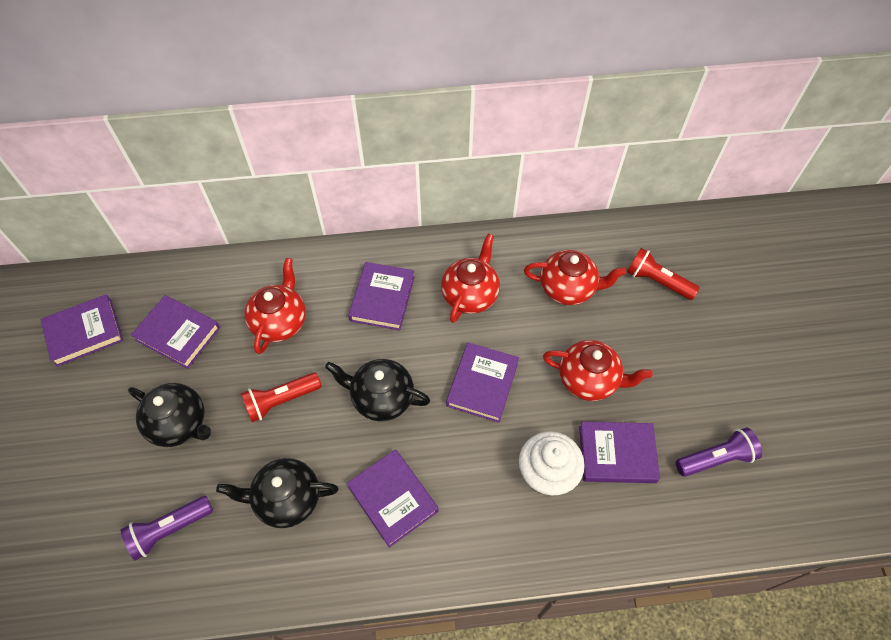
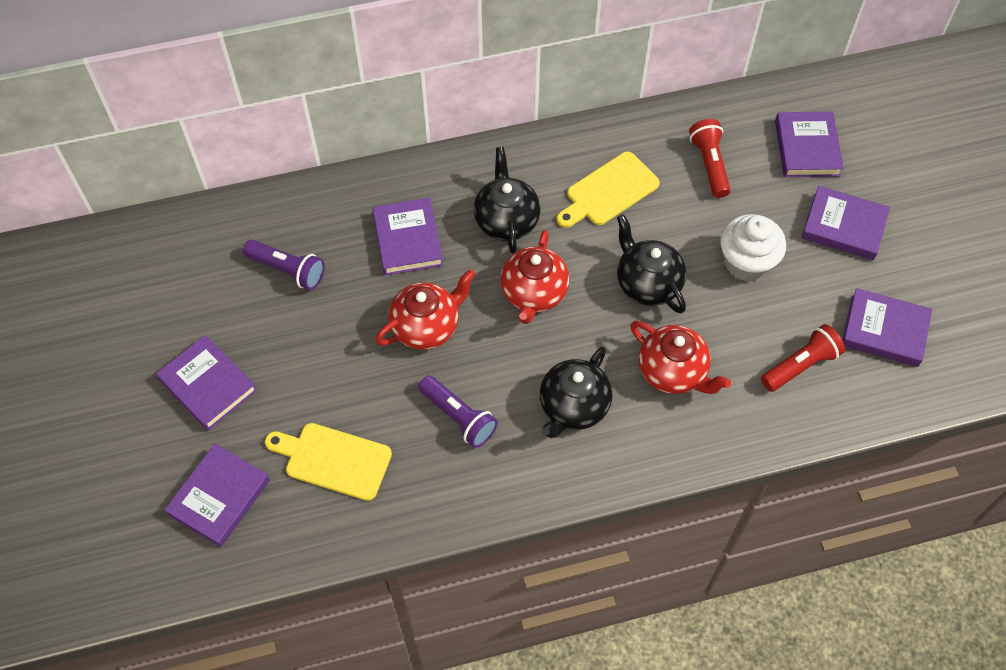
red teapot: 4 -> 3
yellow cutting board: 0 -> 2

